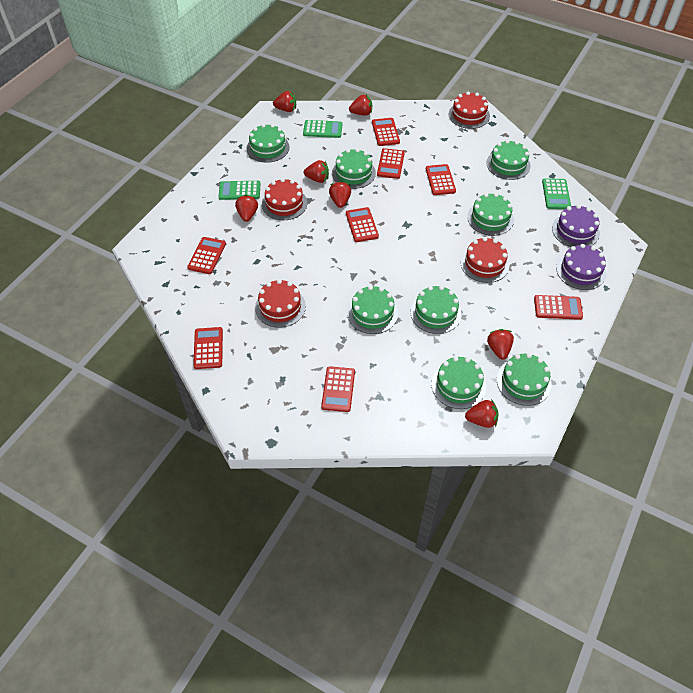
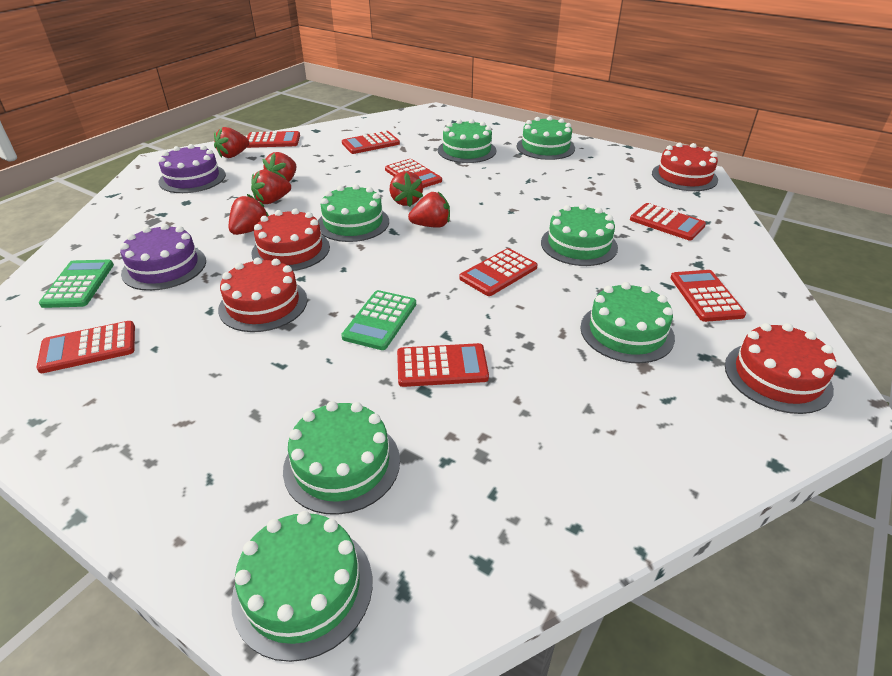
green cake: 8 -> 7
green calculator: 3 -> 2
red strawberry: 7 -> 6

